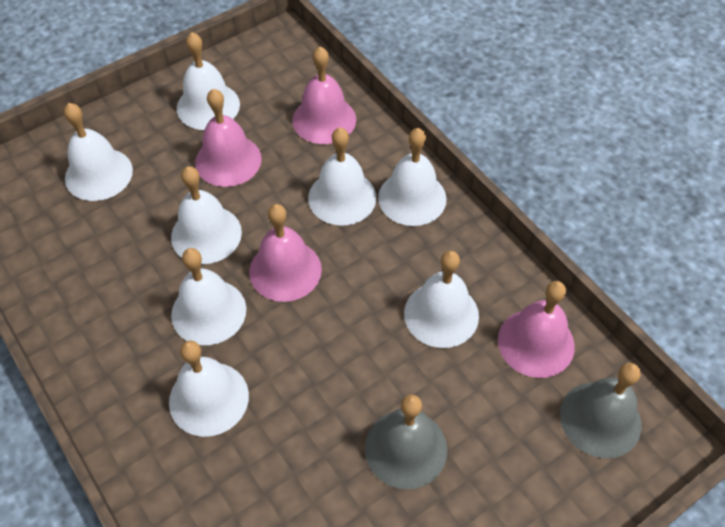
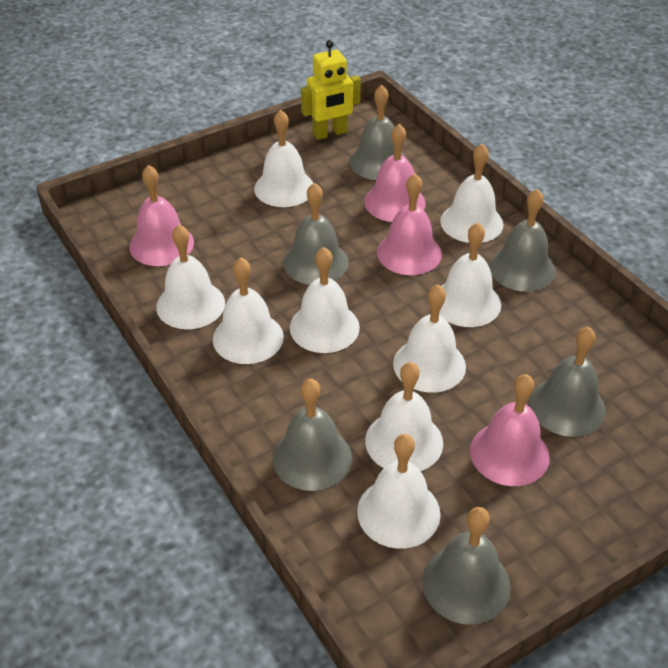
grey bell: 2 -> 6
white bell: 8 -> 9
yellow robot: 0 -> 1

